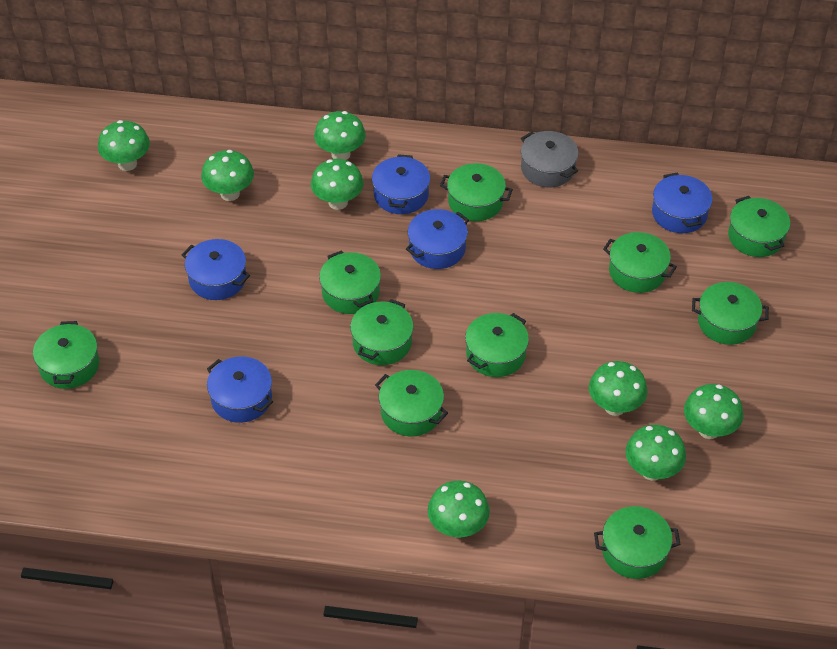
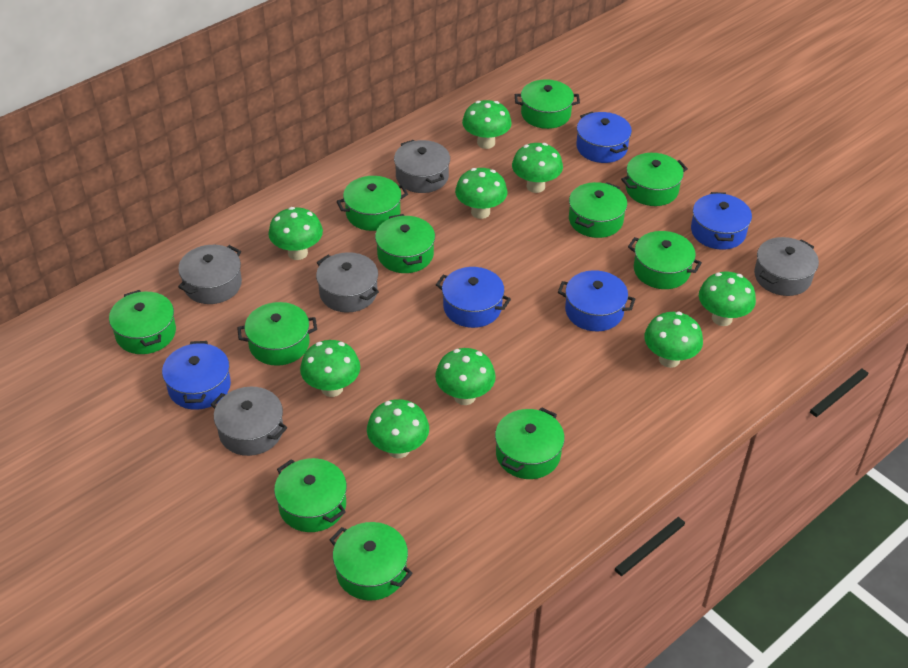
green mushroom: 8 -> 9
green pot: 10 -> 11
grey pot: 1 -> 5

